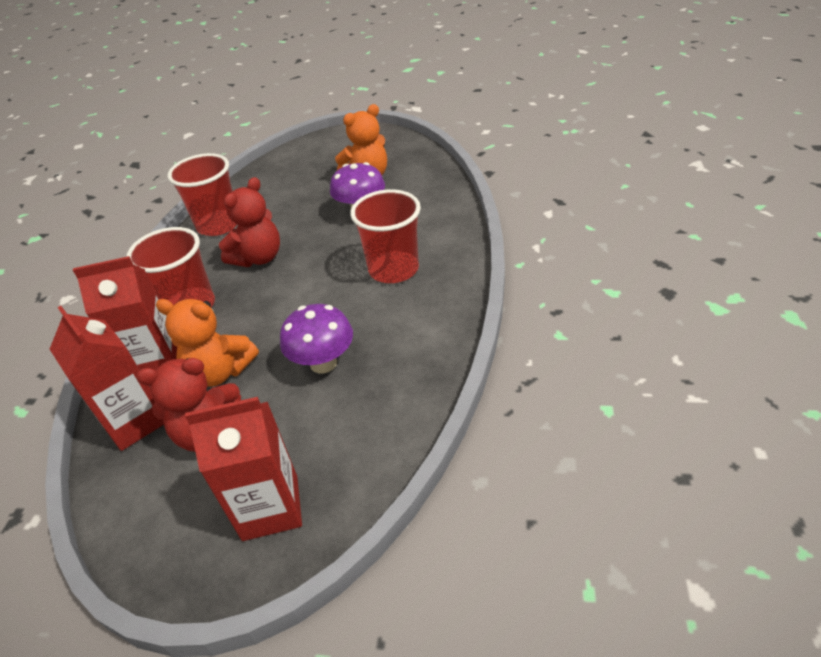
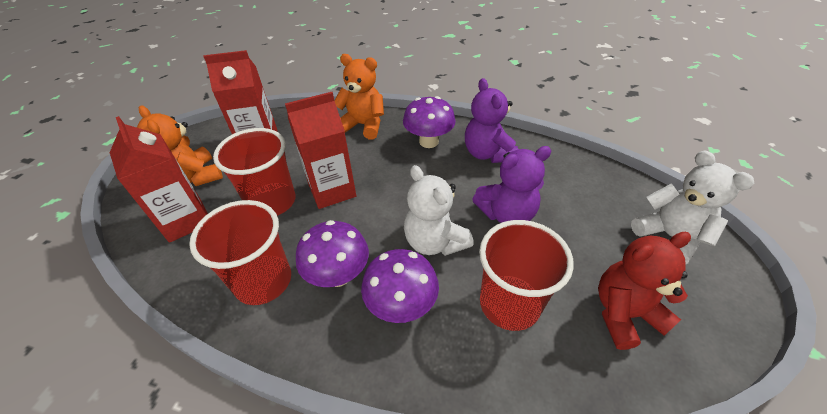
purple mushroom: 2 -> 3
purple teddy bear: 0 -> 2
red teddy bear: 2 -> 1
white teddy bear: 0 -> 2

